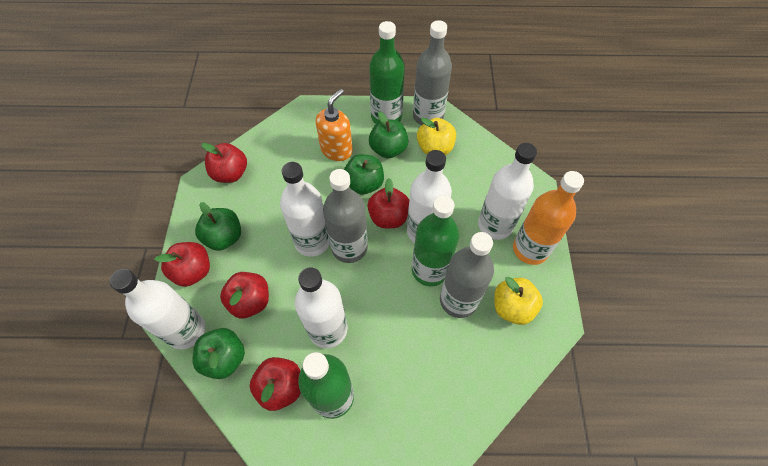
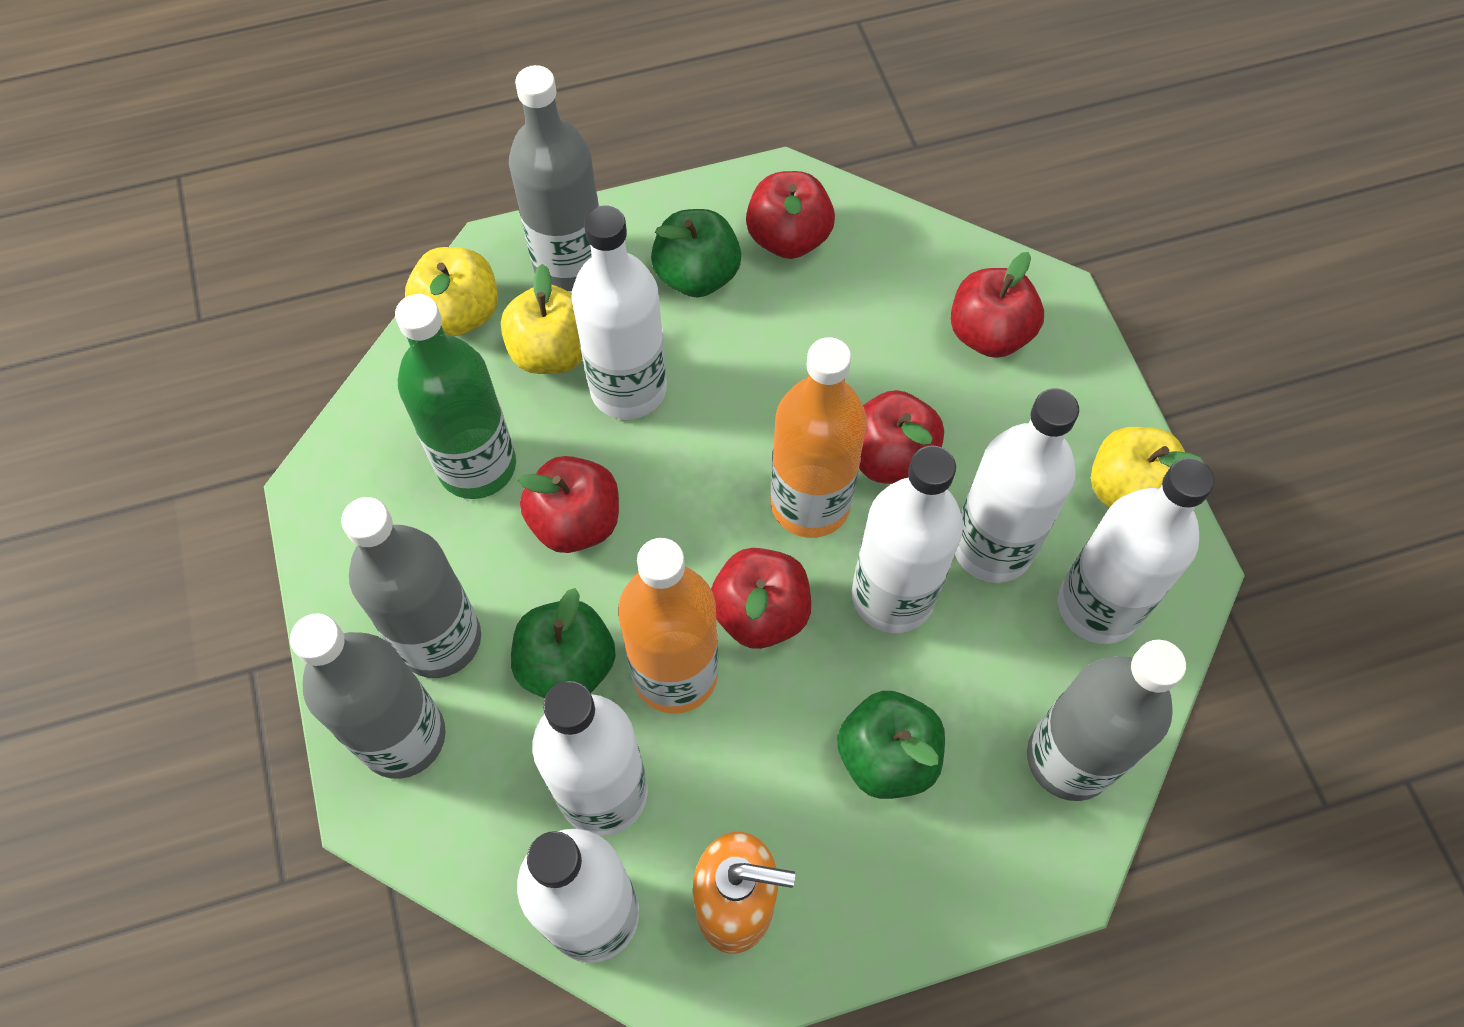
green apple: 4 -> 3
green bottle: 3 -> 1
grey bottle: 3 -> 4
orange bottle: 1 -> 2
white bottle: 5 -> 6
yellow apple: 2 -> 3

